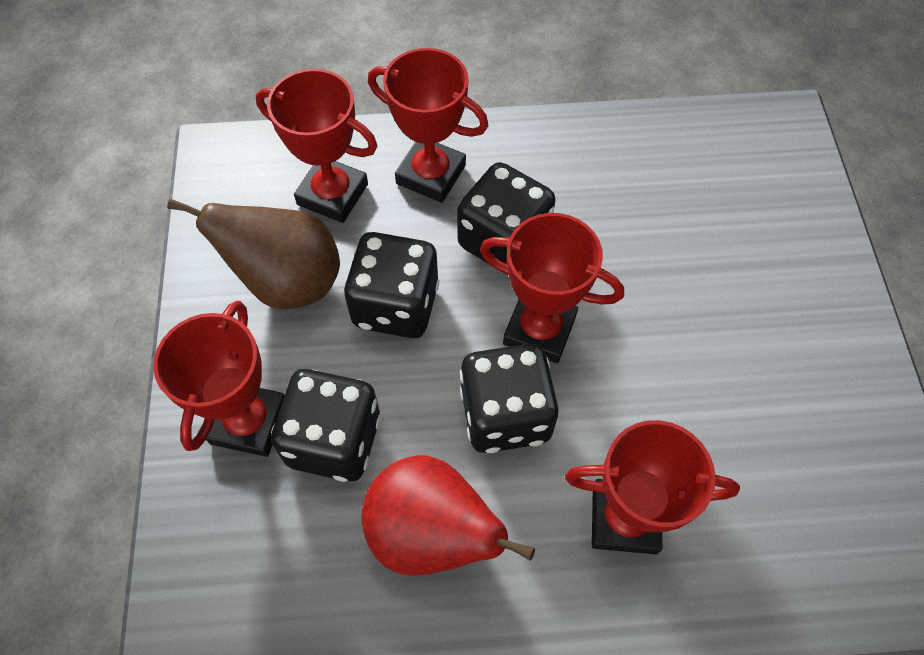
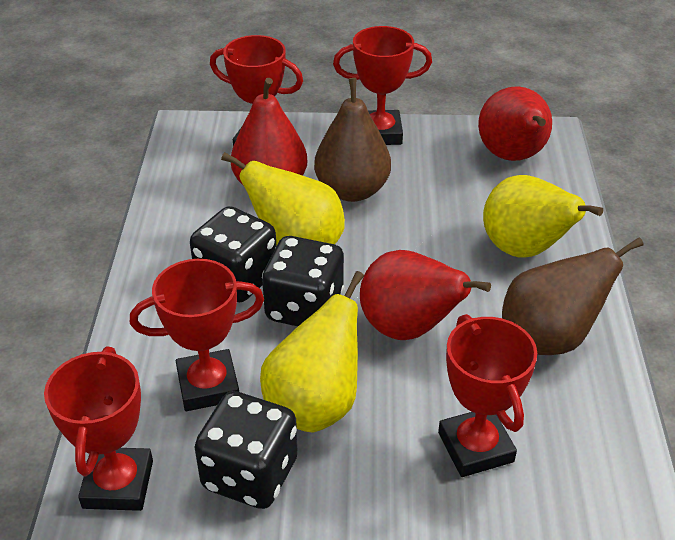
black dice: 4 -> 3
brown pear: 1 -> 2
red pear: 1 -> 3
yellow pear: 0 -> 3

